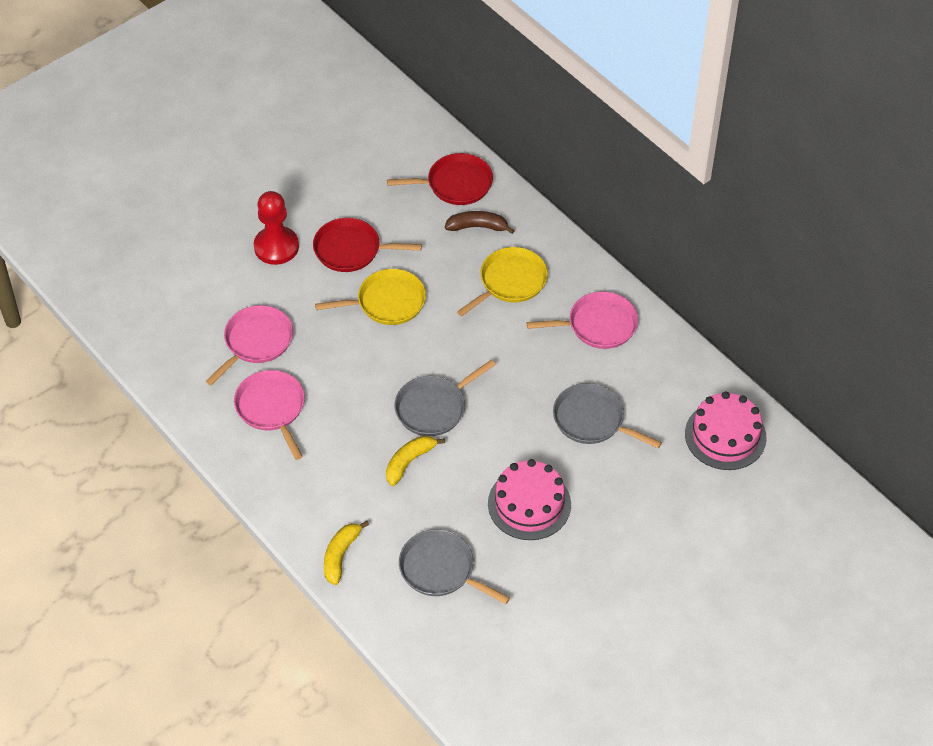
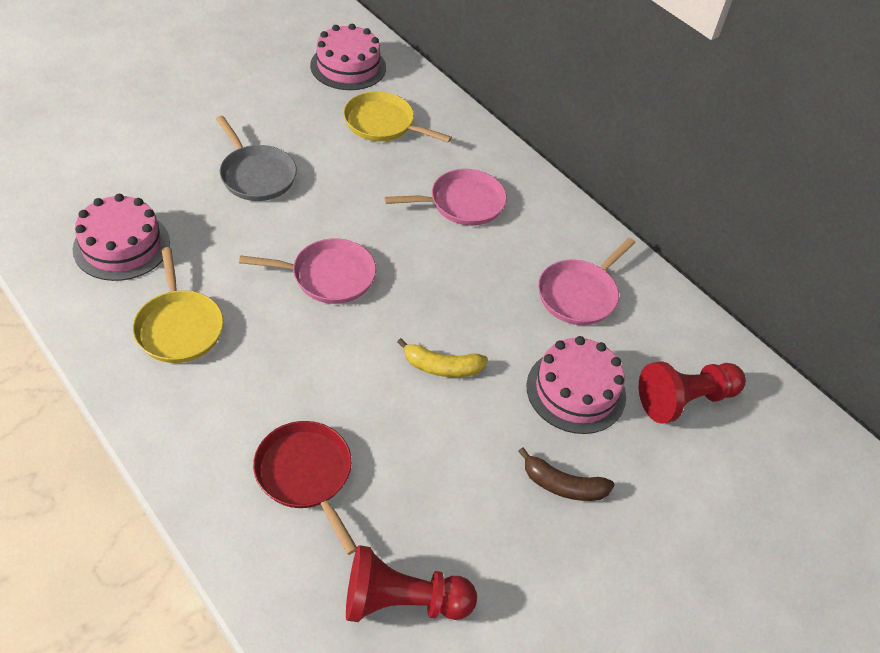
grey pan: 3 -> 1
pink cake: 2 -> 3
red pan: 2 -> 1
red pawn: 1 -> 2
yellow banana: 2 -> 1

